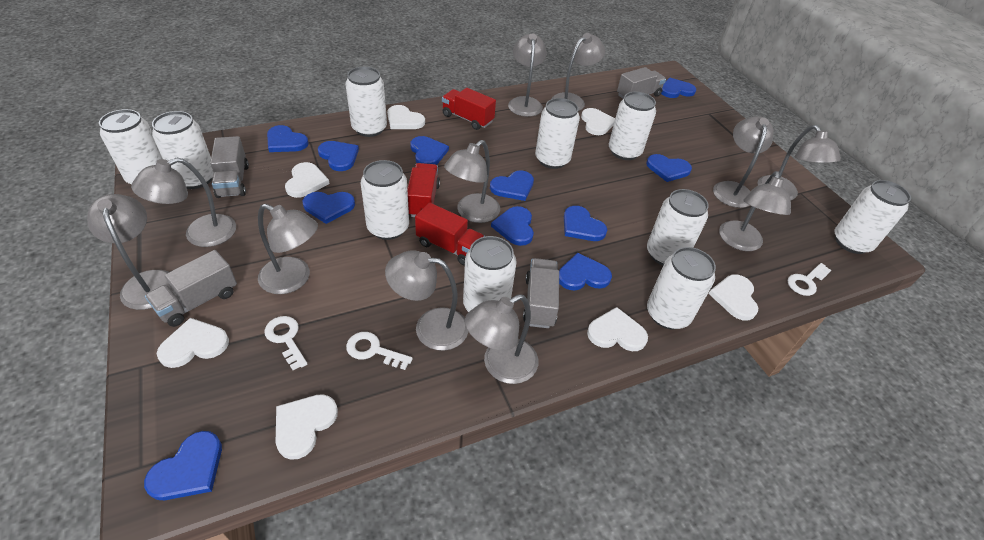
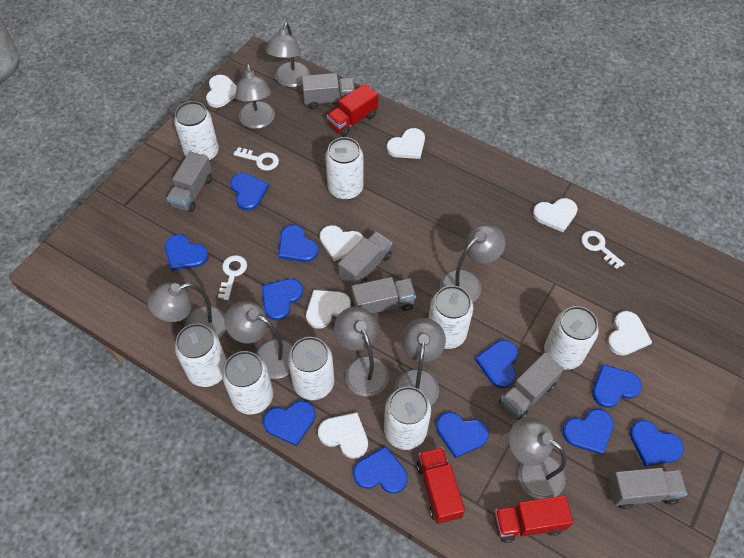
grey lamp: 11 -> 8
grey truck: 4 -> 6
white can: 10 -> 8

